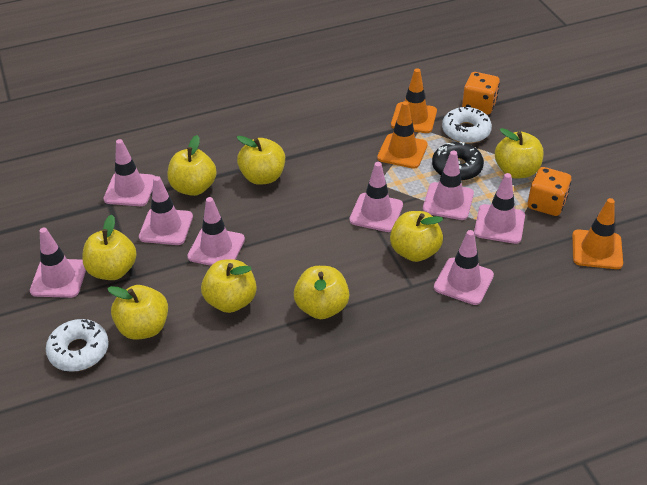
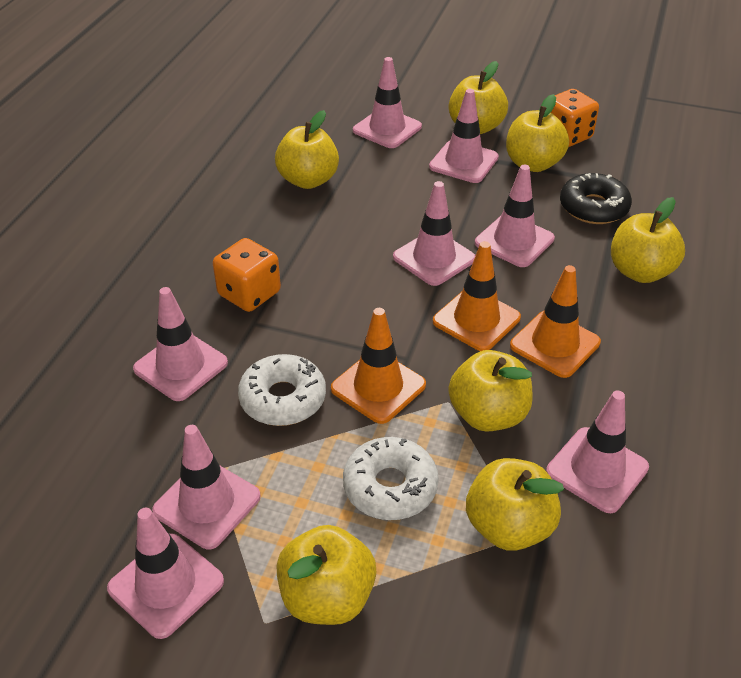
yellow apple: 8 -> 7

